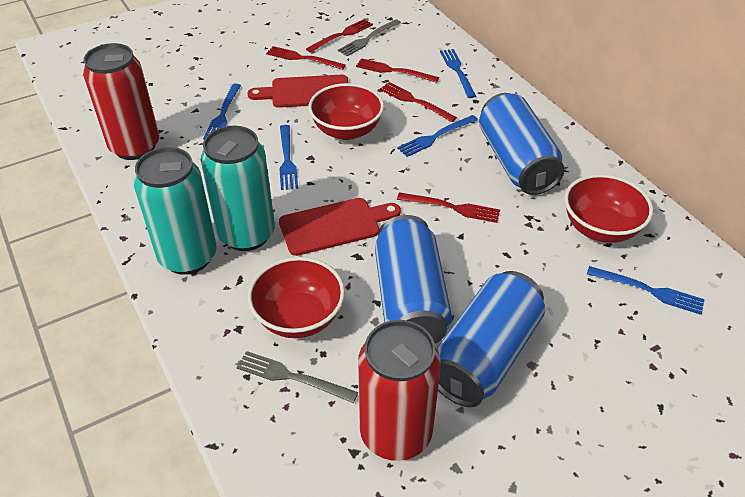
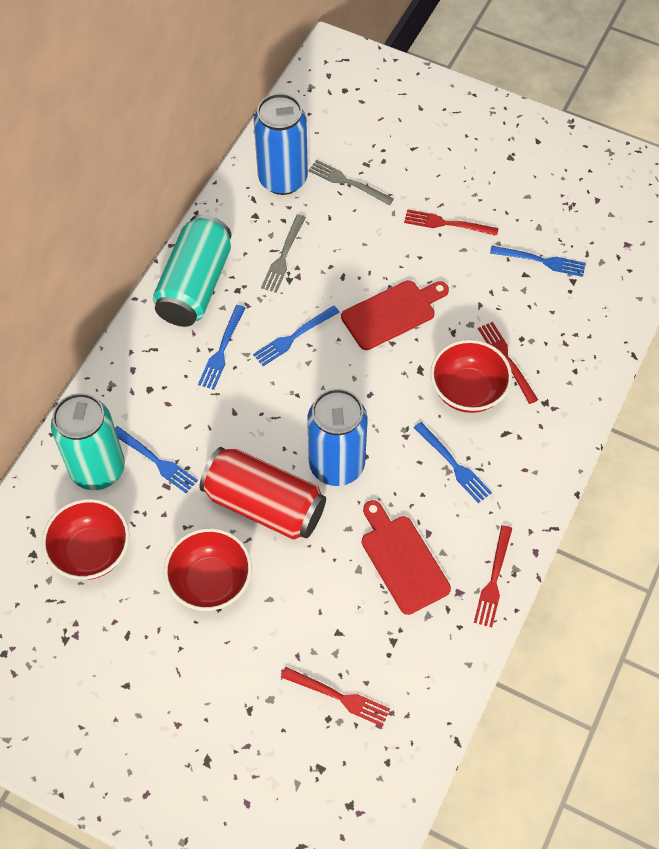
blue can: 3 -> 2
red can: 2 -> 1
red fork: 5 -> 4

